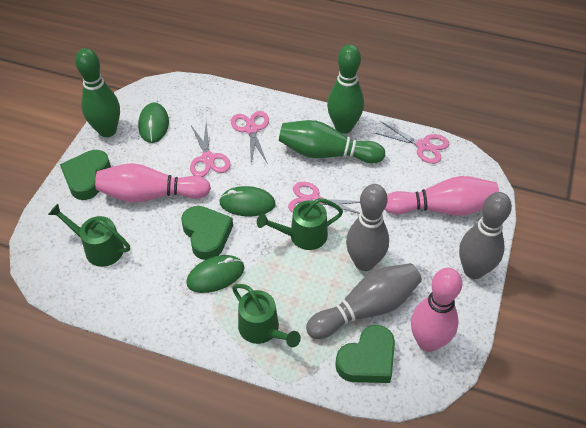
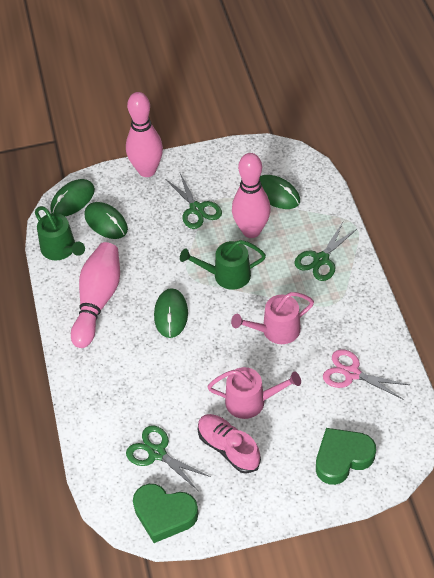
green bowling pin: 3 -> 0
green heart: 3 -> 2
green mouse: 3 -> 4
green scissors: 0 -> 3
green watering can: 3 -> 2
grey bowling pin: 3 -> 0
pink scissors: 4 -> 1
pink shoe: 0 -> 1
pink watering can: 0 -> 2

